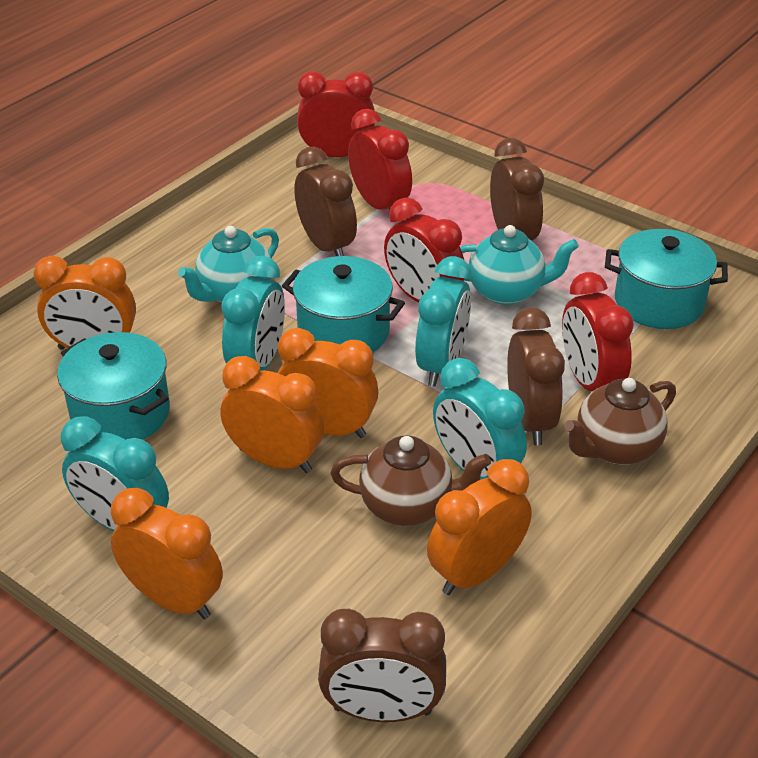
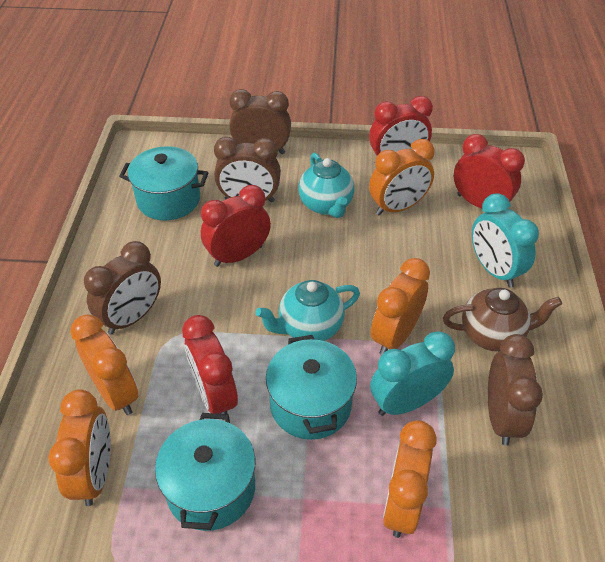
brown teapot: 2 -> 1
turquoise clock: 4 -> 2

